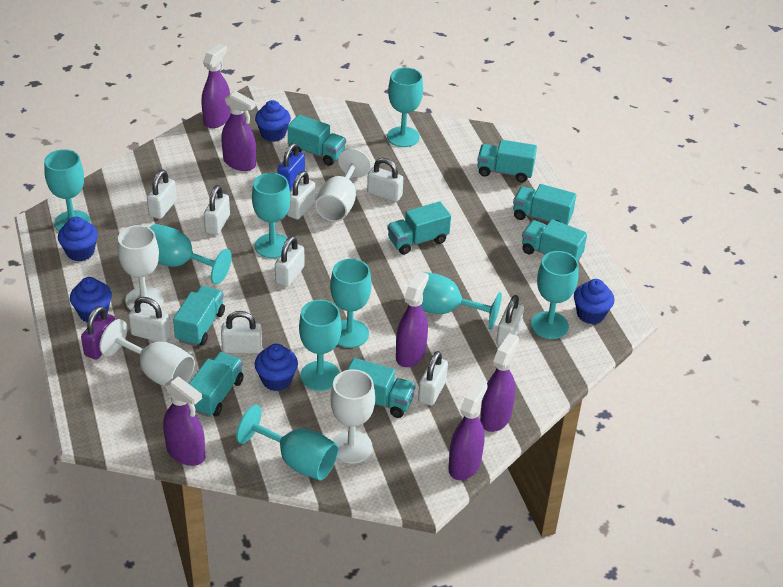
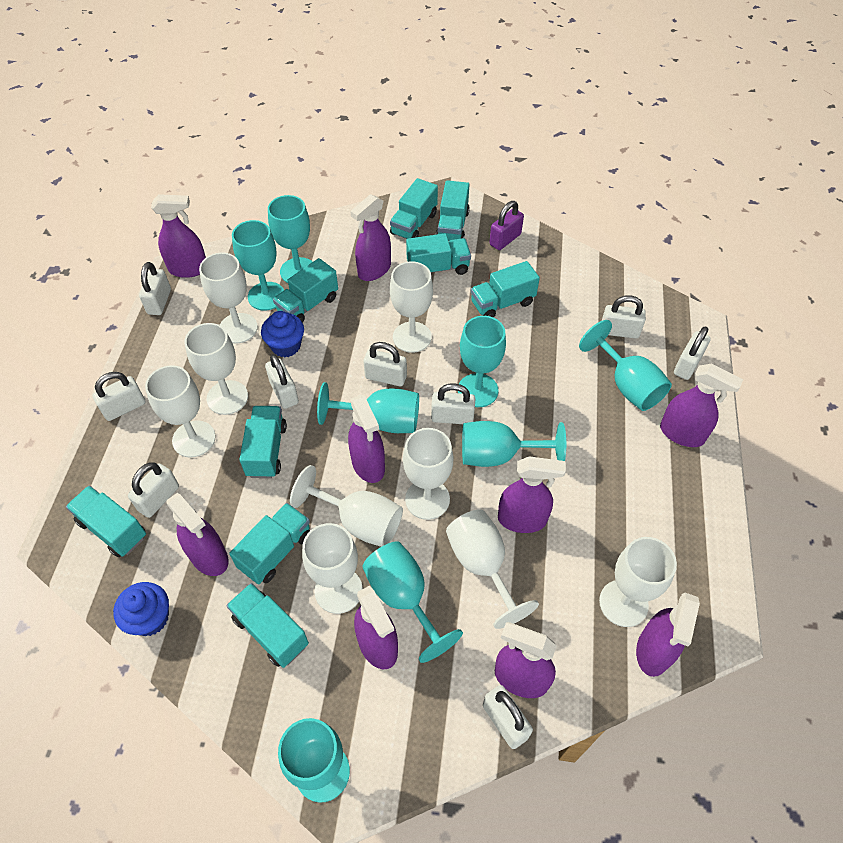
blue cupcake: 5 -> 2
blue padlock: 1 -> 0
purple spray bottle: 6 -> 9
turquoise goblet: 9 -> 8
turquoise truck: 8 -> 9
white goblet: 4 -> 9

